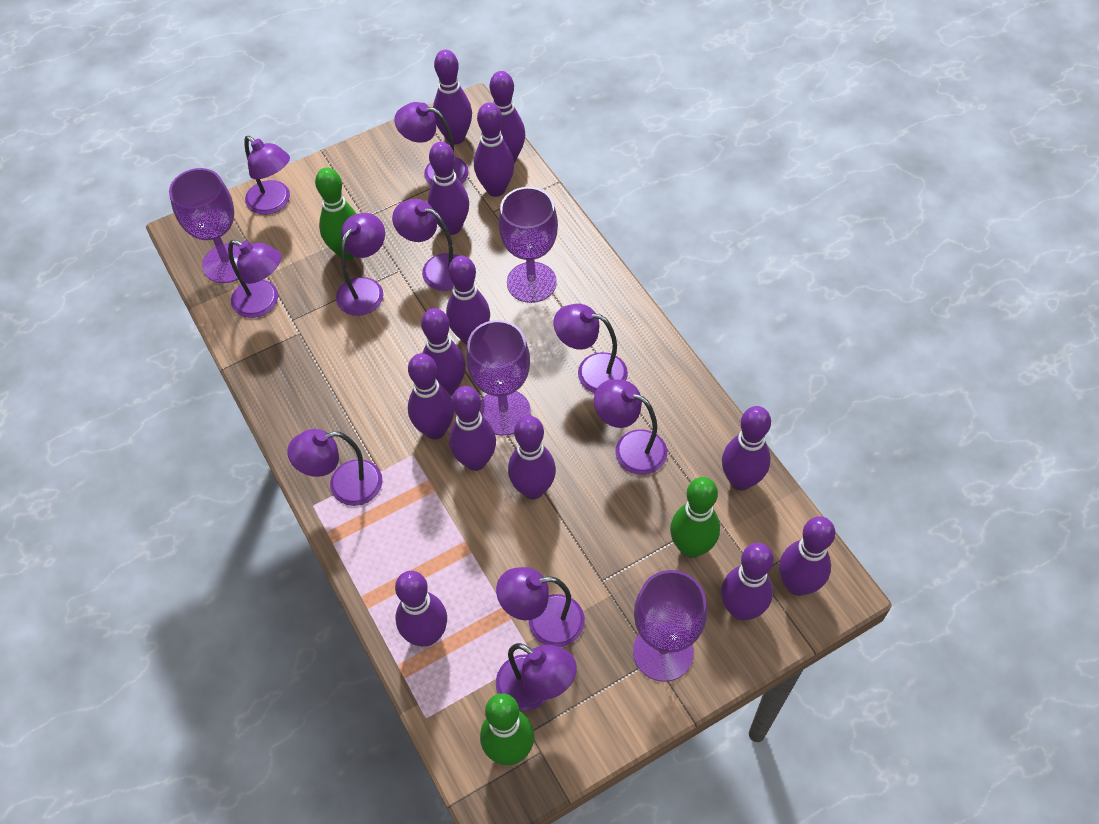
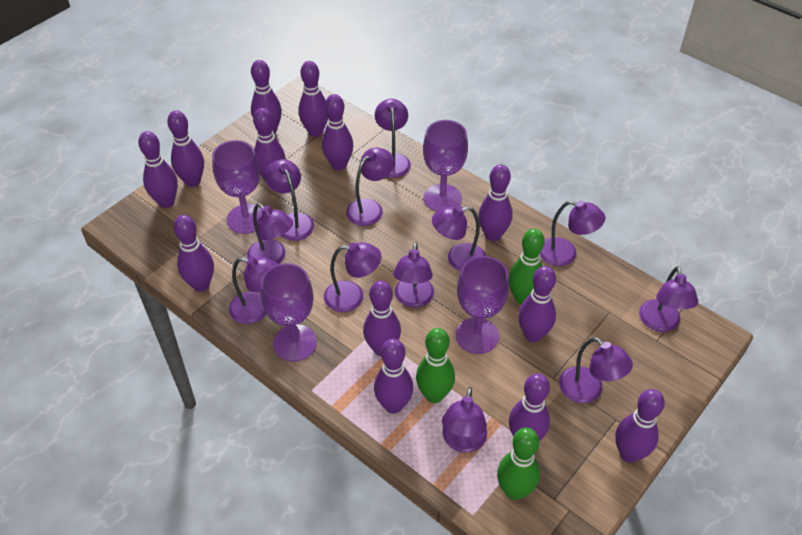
purple lamp: 10 -> 12

